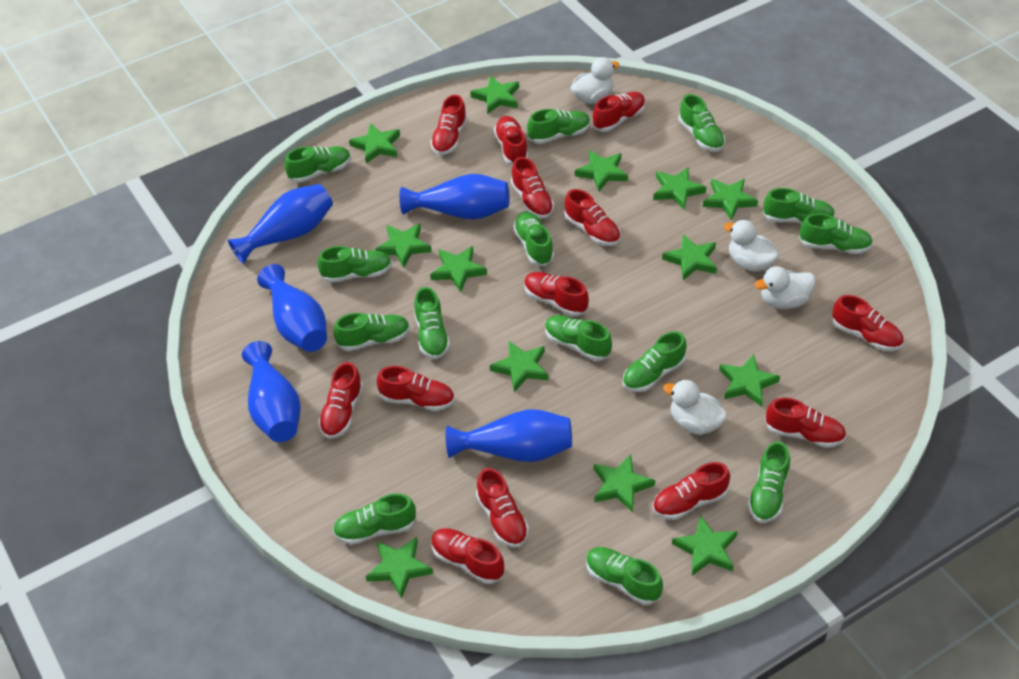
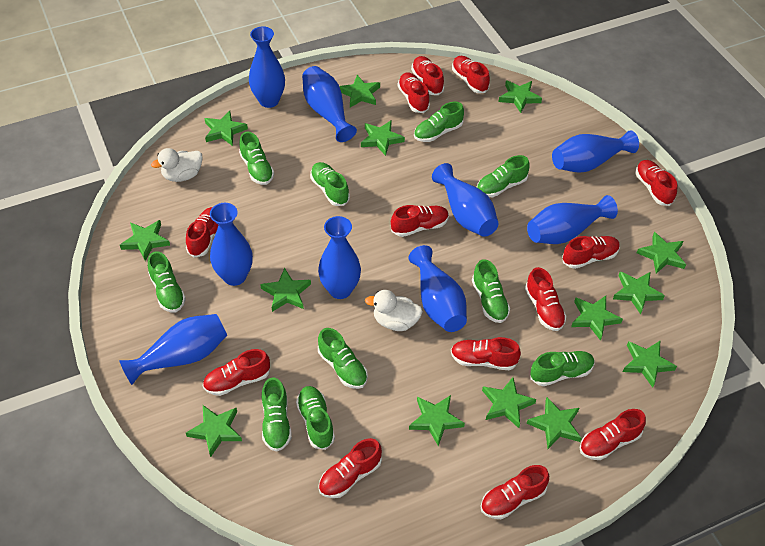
blue vase: 5 -> 9
green shoe: 14 -> 10
green star: 13 -> 14
white duck: 4 -> 2

